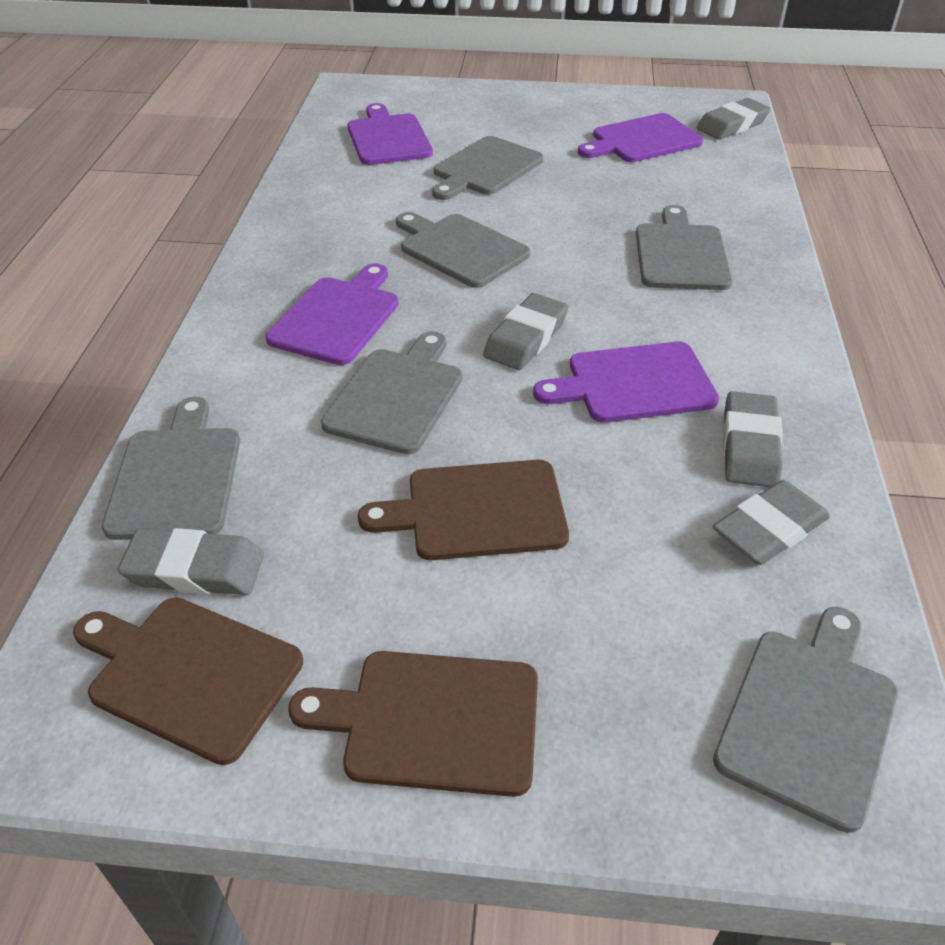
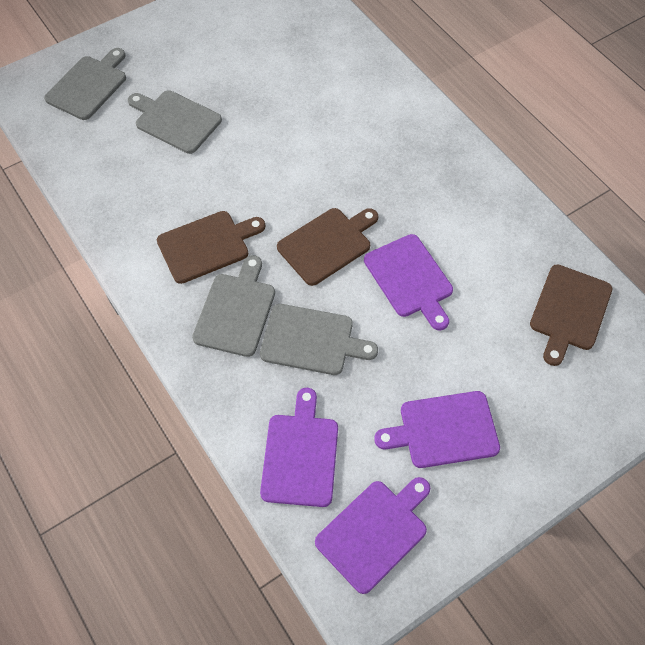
grey cutting board: 6 -> 4
grey eraser: 5 -> 0

